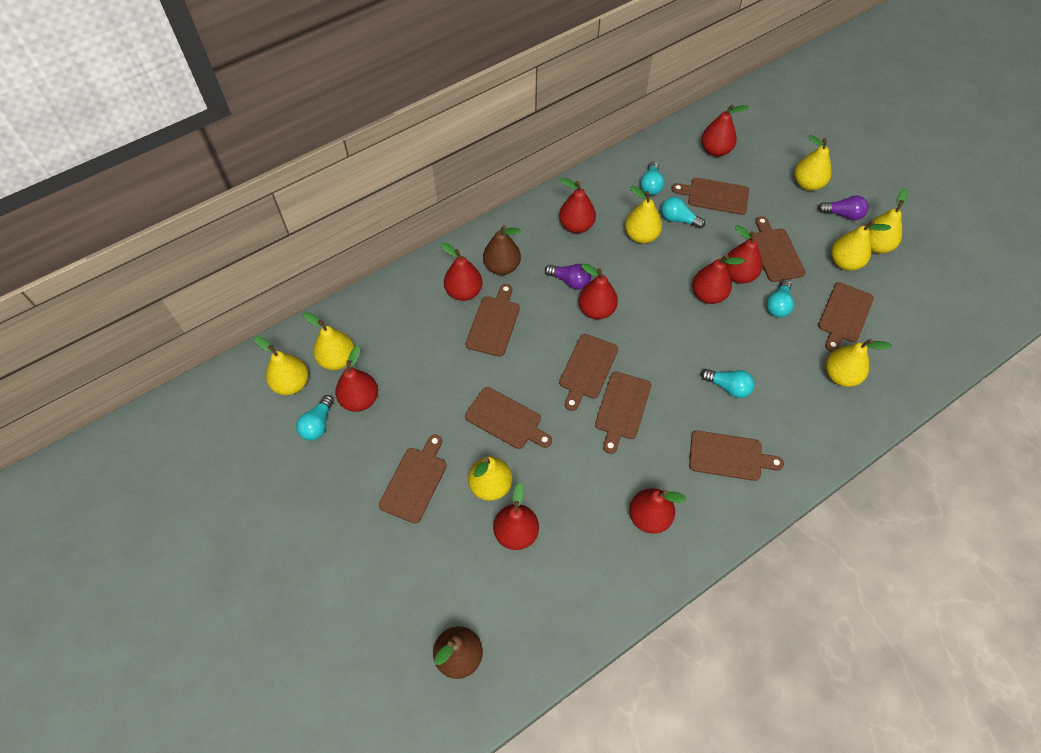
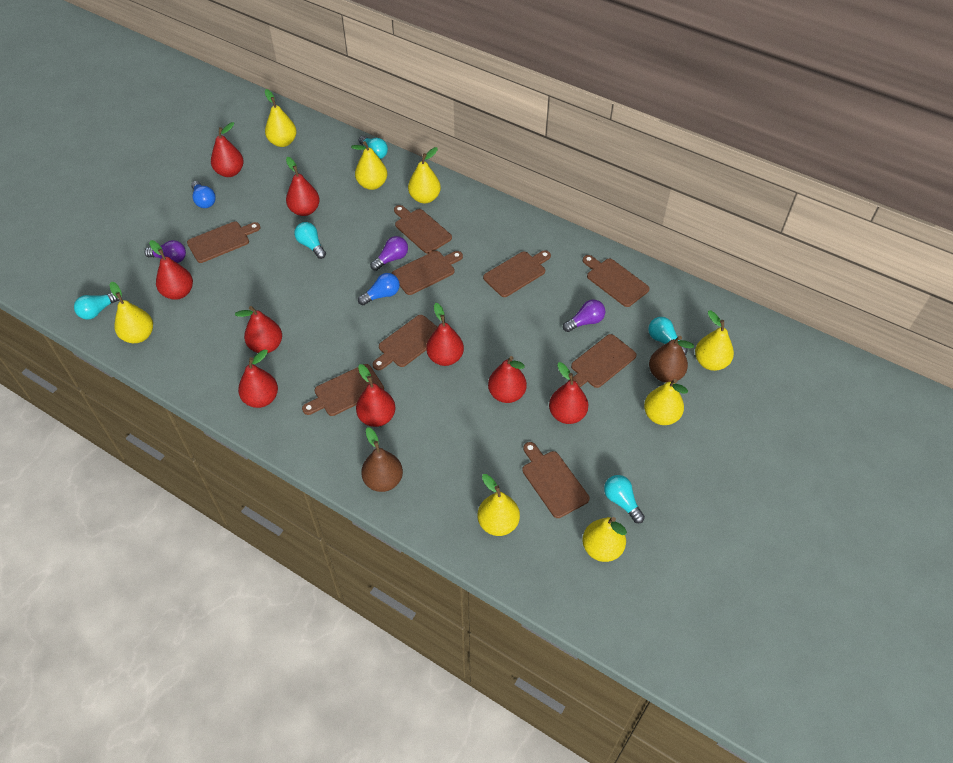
blue light bulb: 0 -> 2
purple light bulb: 2 -> 3

